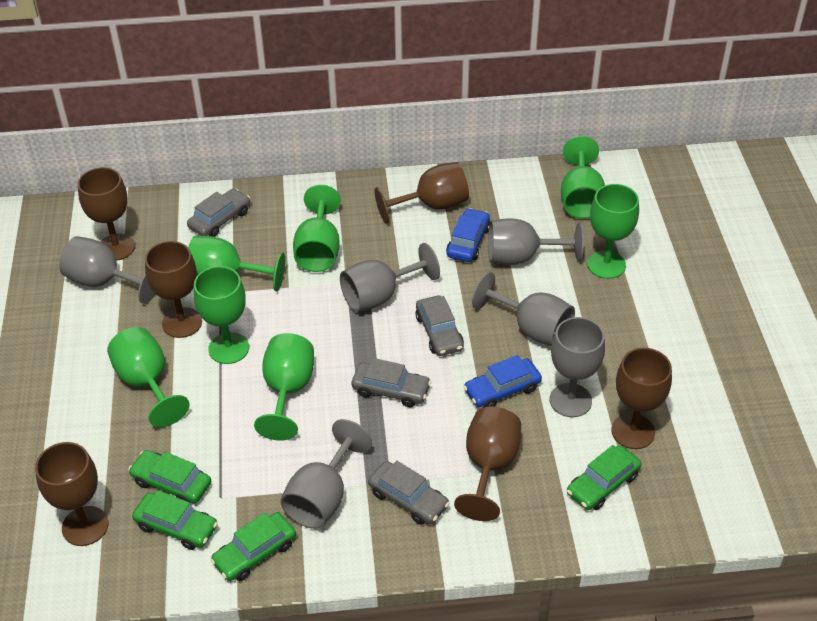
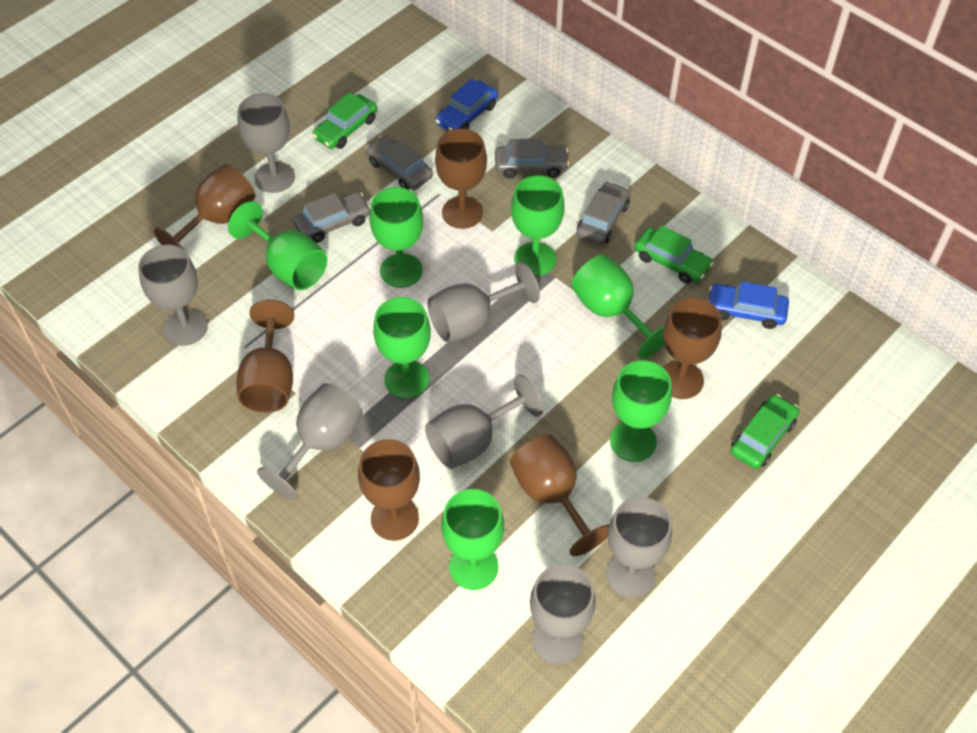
green car: 4 -> 3
grey goblet: 6 -> 7

